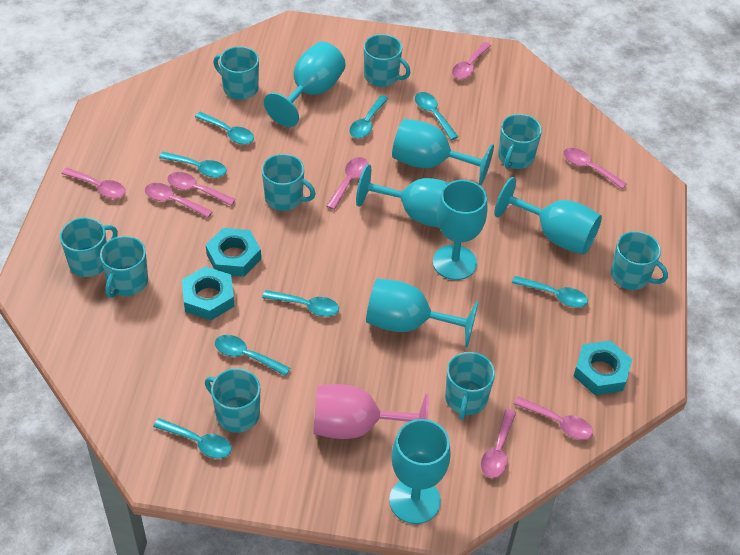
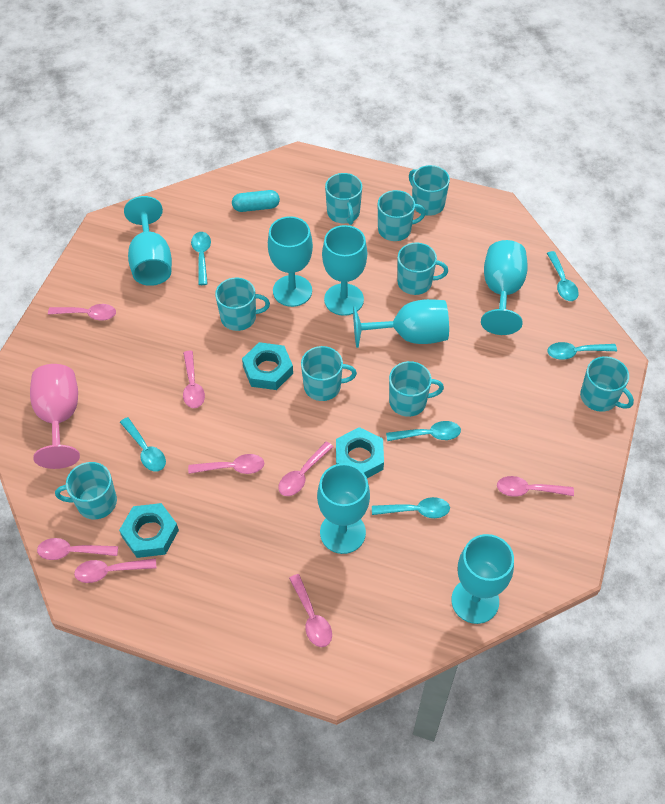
turquoise capsule: 0 -> 1
turquoise spoon: 8 -> 6

